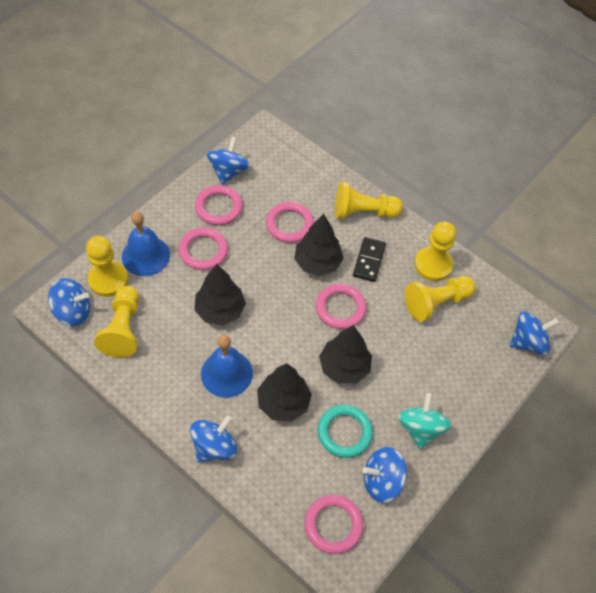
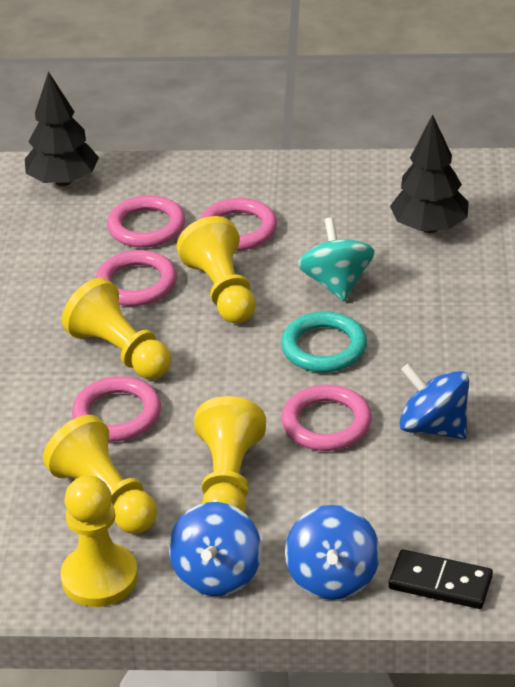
black tree: 4 -> 2
blue bell: 2 -> 0
blue spinning top: 5 -> 3

